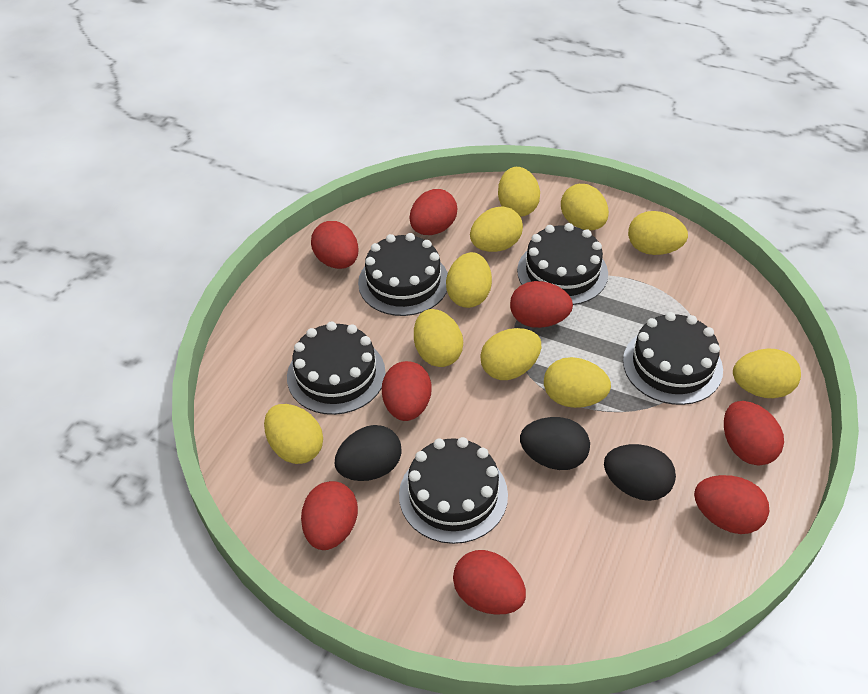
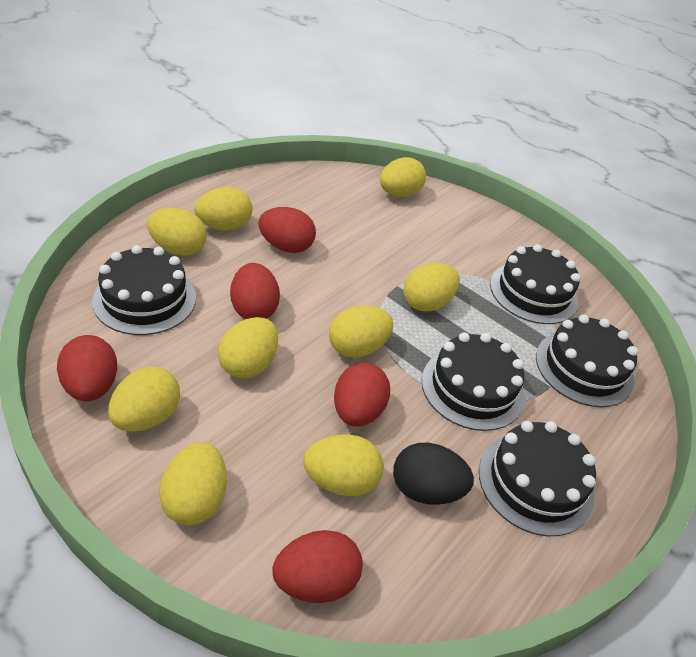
black egg: 3 -> 1
red egg: 8 -> 5
yellow egg: 10 -> 9

